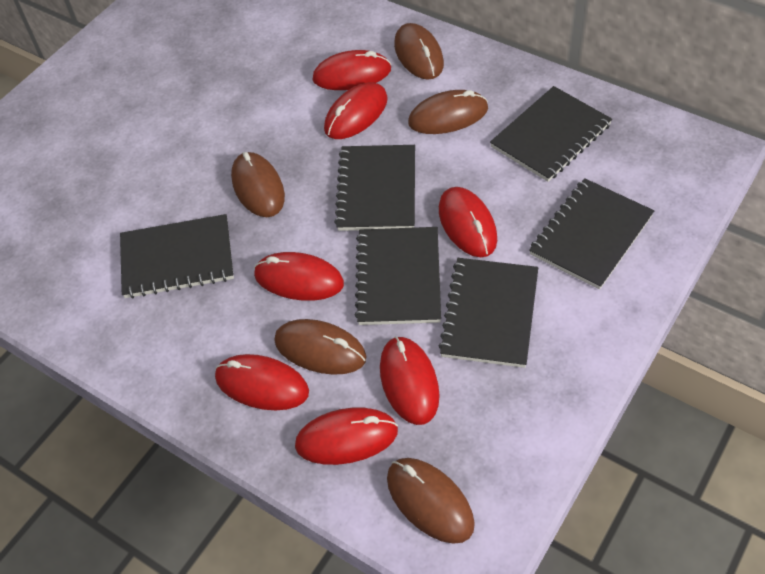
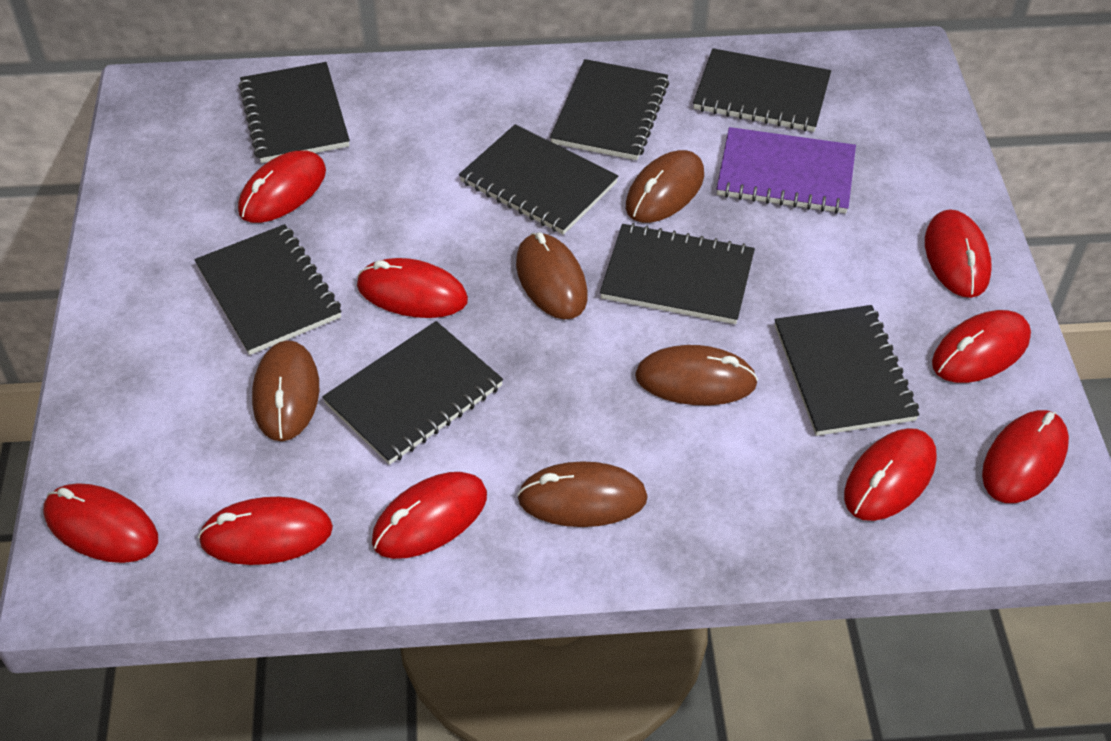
black notebook: 6 -> 8
purple notebook: 0 -> 1
red mouse: 7 -> 9

